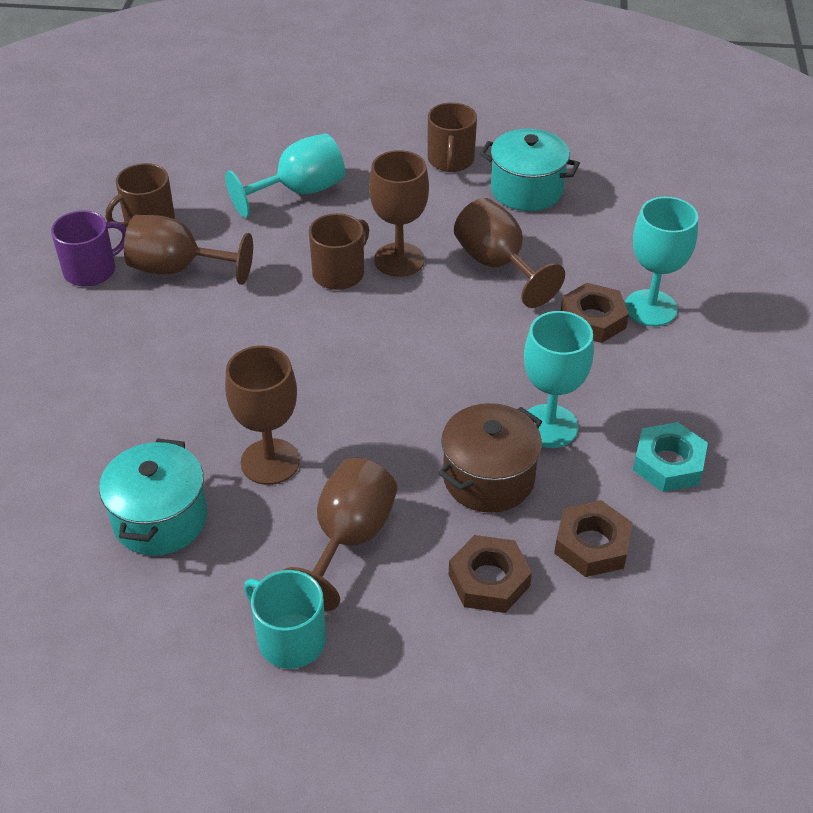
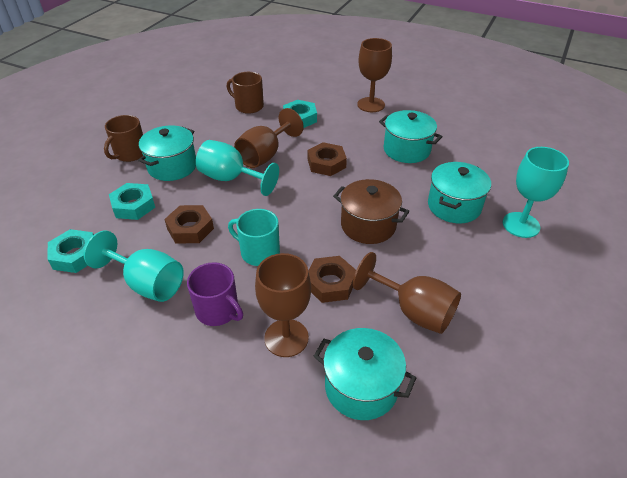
brown goblet: 5 -> 4
brown mug: 3 -> 2
turquoise nut: 1 -> 3
turquoise pot: 2 -> 4

